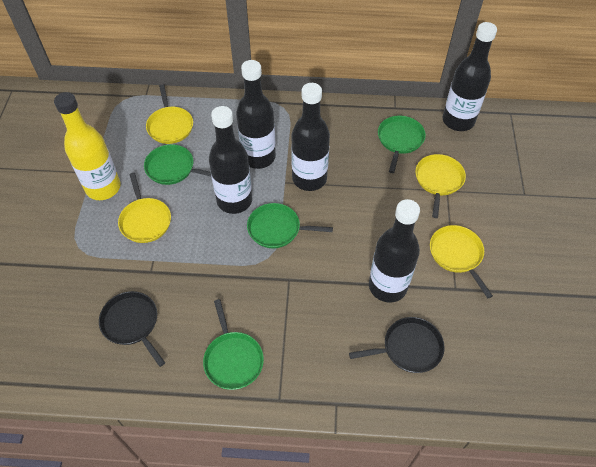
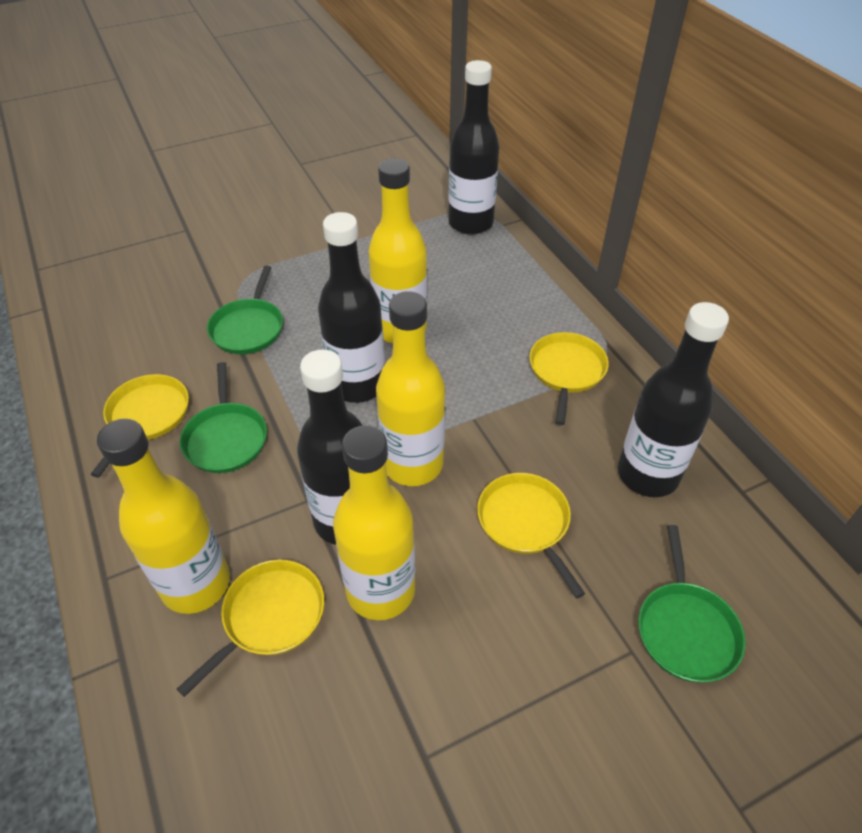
black bottle: 5 -> 4
black pan: 2 -> 0
green pan: 4 -> 3
yellow bottle: 1 -> 4

